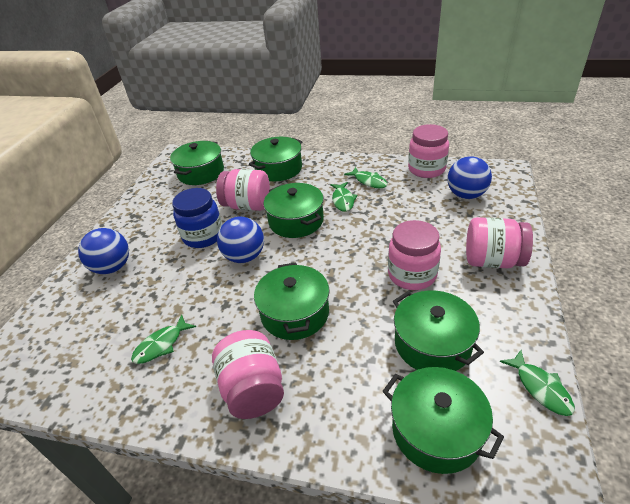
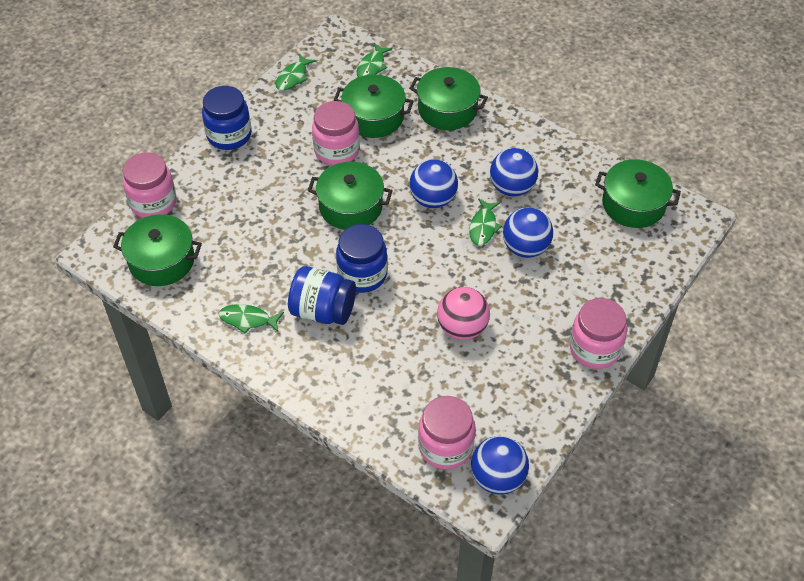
blue ball: 3 -> 4
blue jar: 1 -> 3
green pot: 6 -> 5
pink ball: 0 -> 1
pink jar: 5 -> 4

